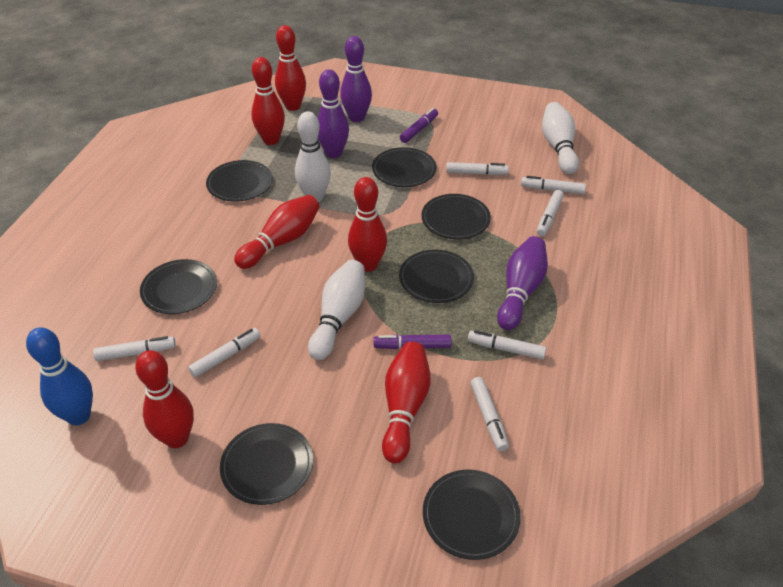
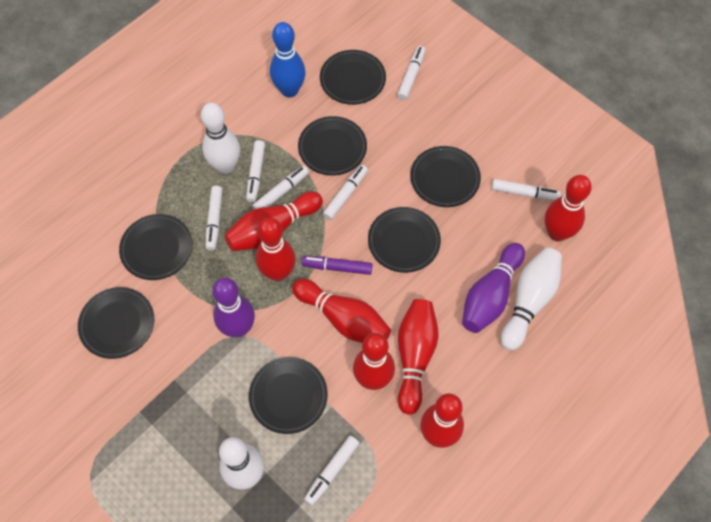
purple bowling pin: 3 -> 2
purple marker: 2 -> 1
red bowling pin: 6 -> 7

